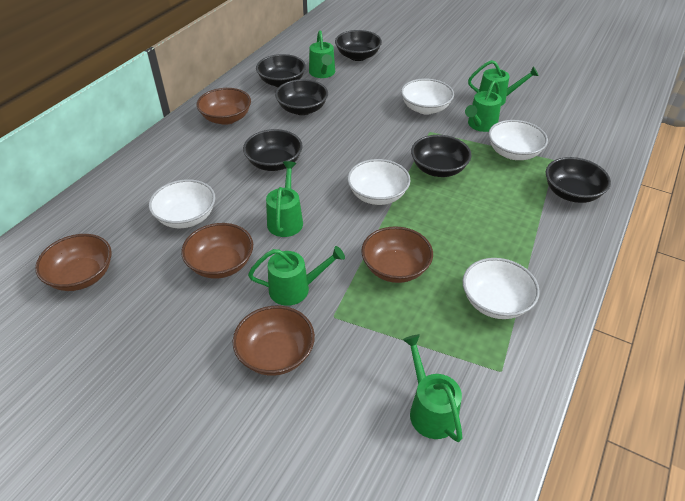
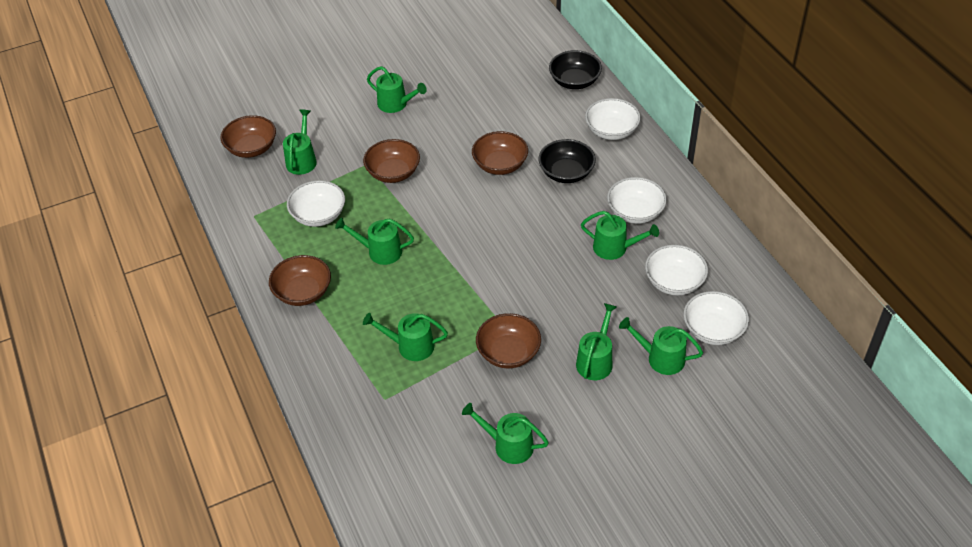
black bowl: 6 -> 2
green watering can: 6 -> 8

